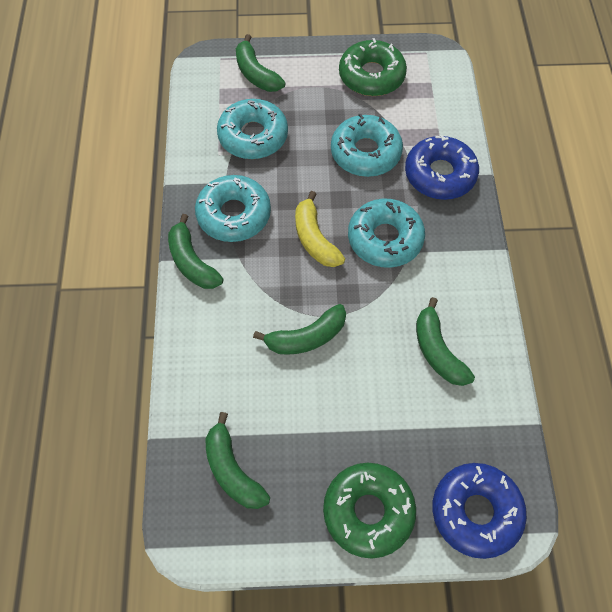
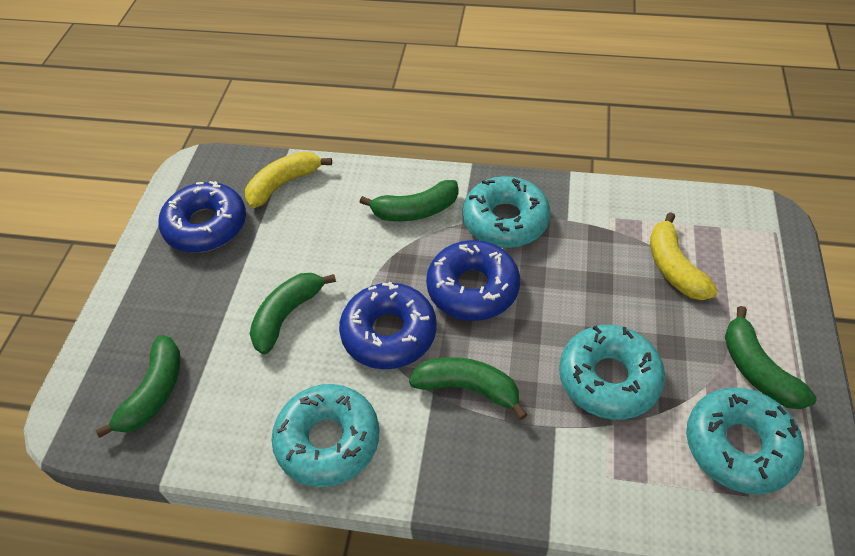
blue donut: 2 -> 3
green donut: 2 -> 0
yellow banana: 1 -> 2

